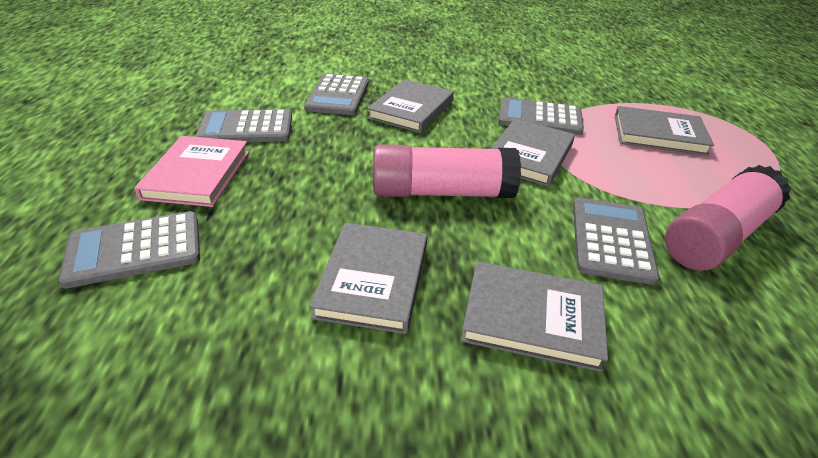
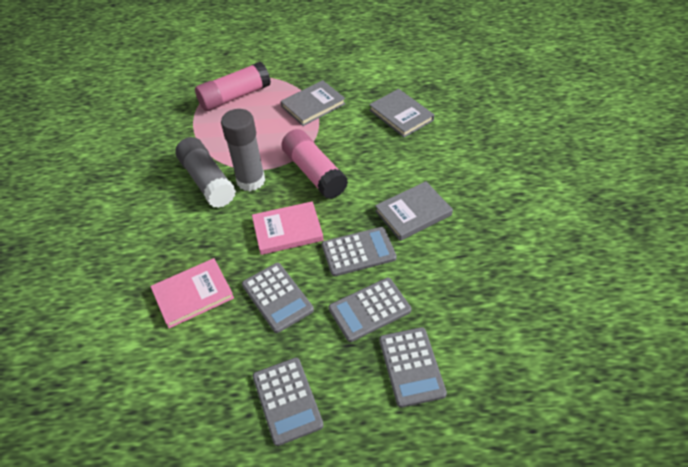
grey book: 5 -> 3
grey glue stick: 0 -> 2
pink book: 1 -> 2

